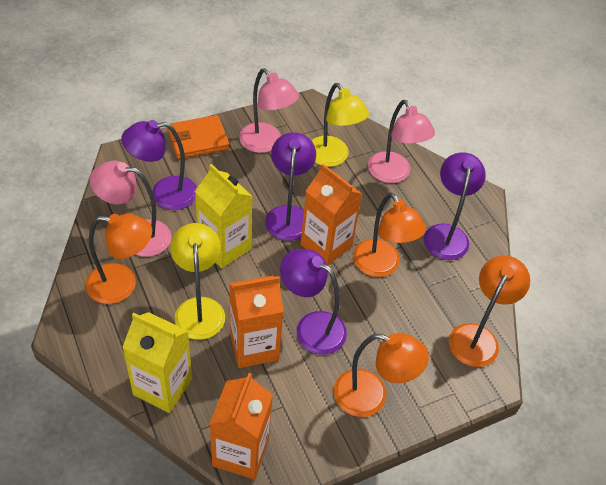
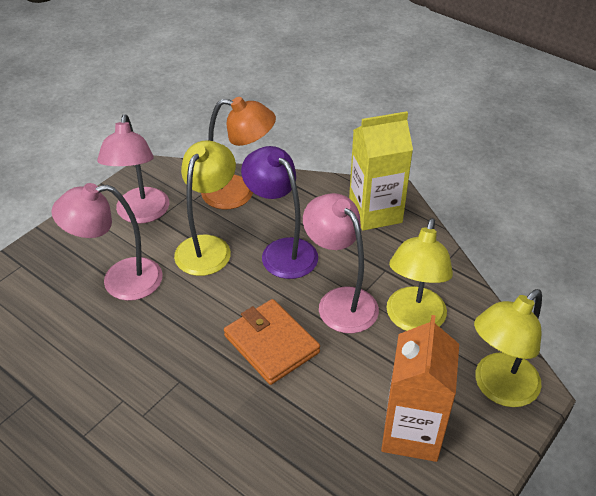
orange carton: 3 -> 1
orange lamp: 4 -> 1
purple lamp: 4 -> 1
yellow carton: 2 -> 1
yellow lamp: 2 -> 3

